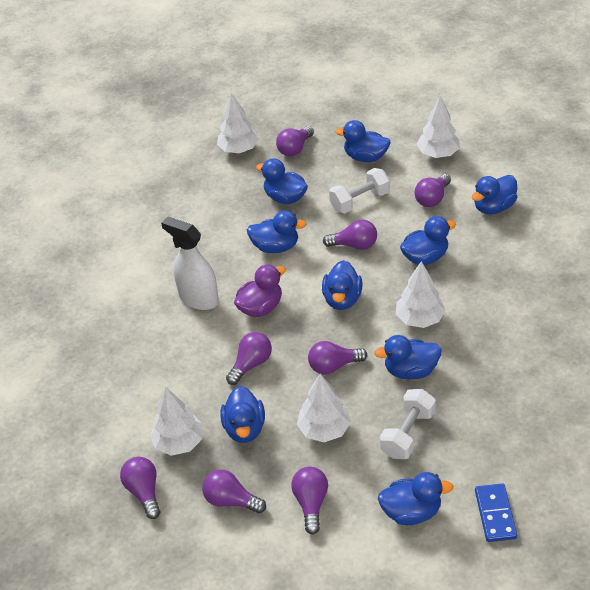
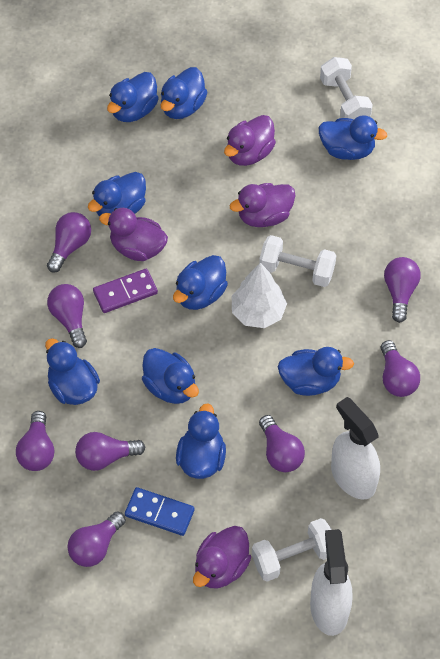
purple domino: 0 -> 1
purple duck: 1 -> 4
white dumbbell: 2 -> 3
white spray bottle: 1 -> 2
white tree: 5 -> 1

